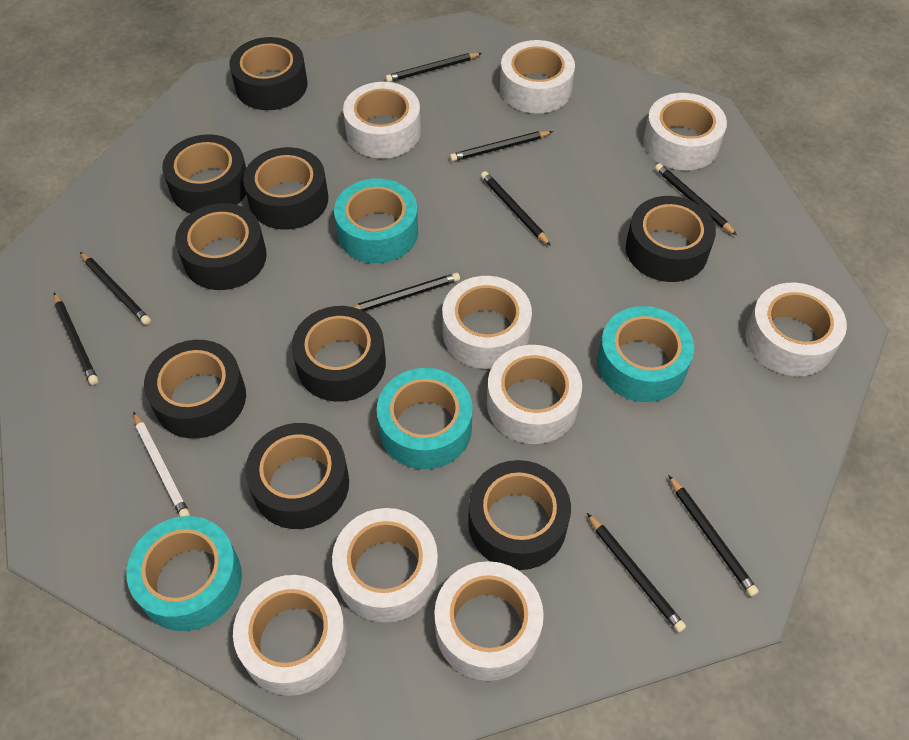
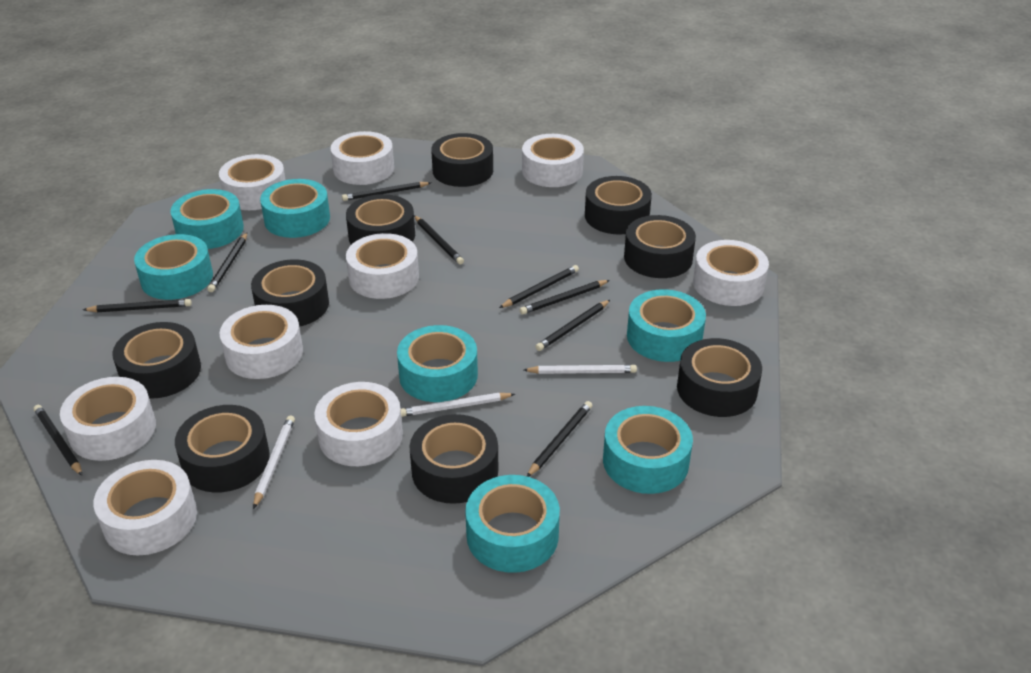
turquoise tape: 4 -> 7
white pencil: 1 -> 3

